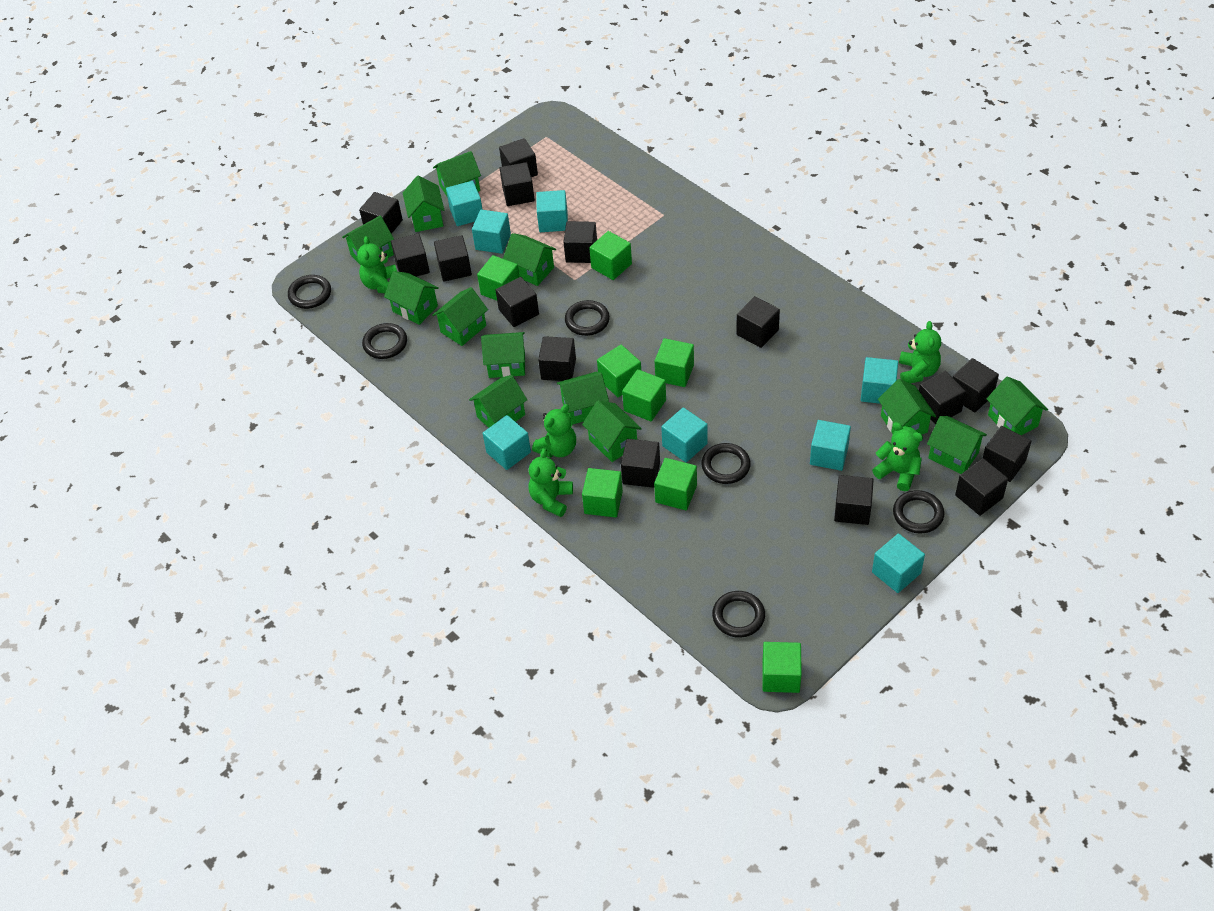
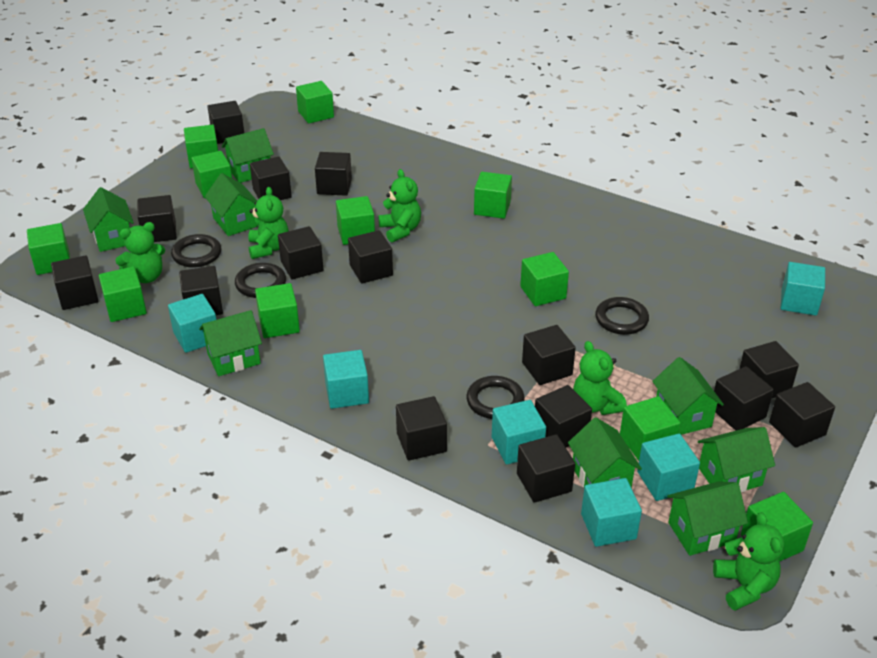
black ring: 6 -> 4
green cube: 8 -> 11
green house: 13 -> 8
turquoise cube: 8 -> 6

